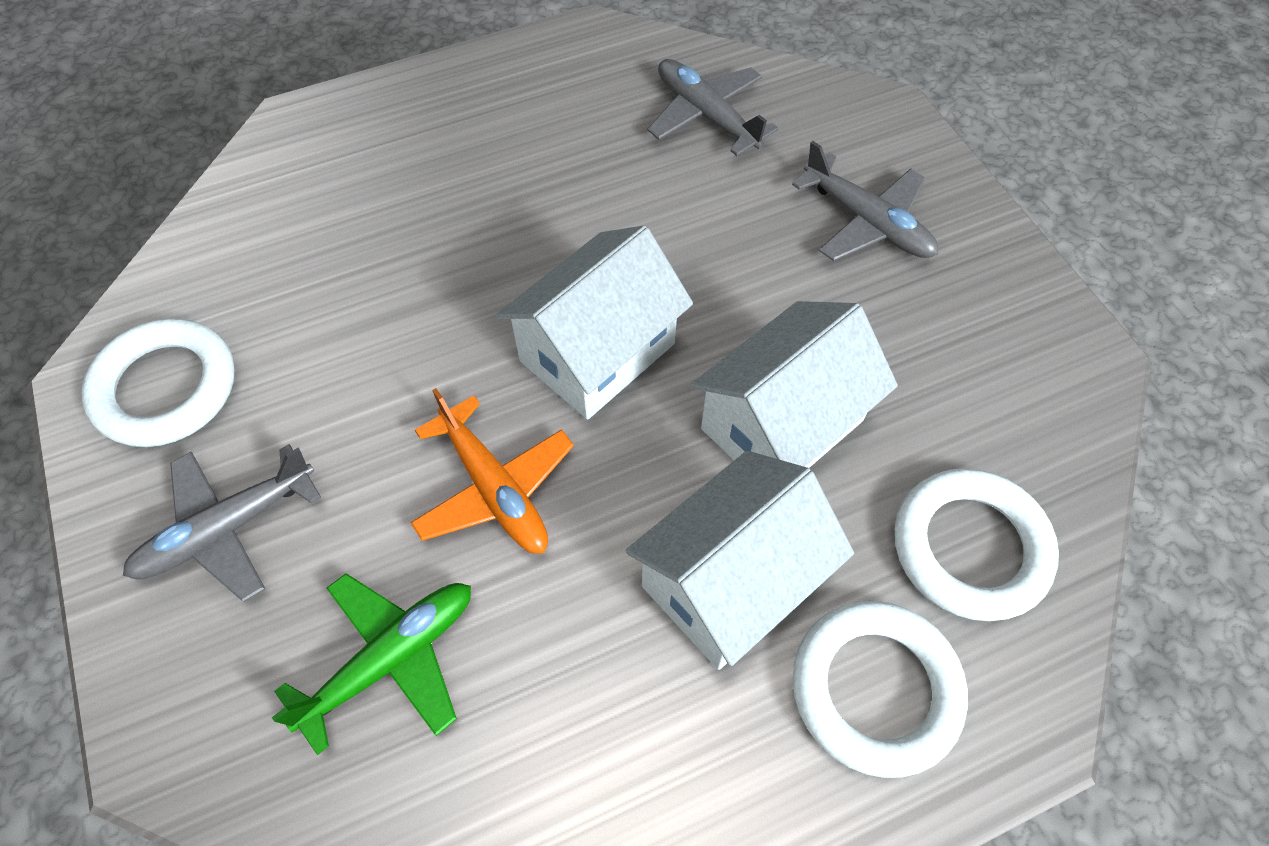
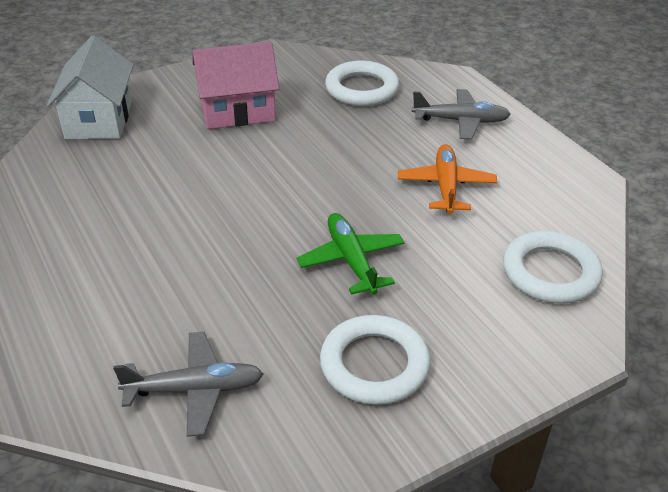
grey plane: 3 -> 2
pink house: 0 -> 1
white house: 3 -> 1

